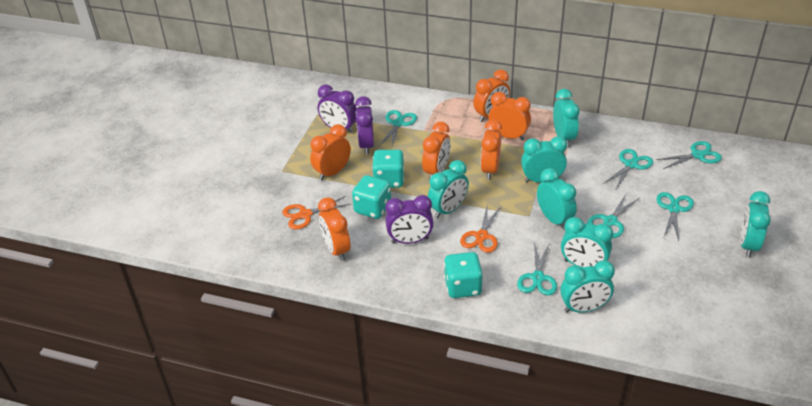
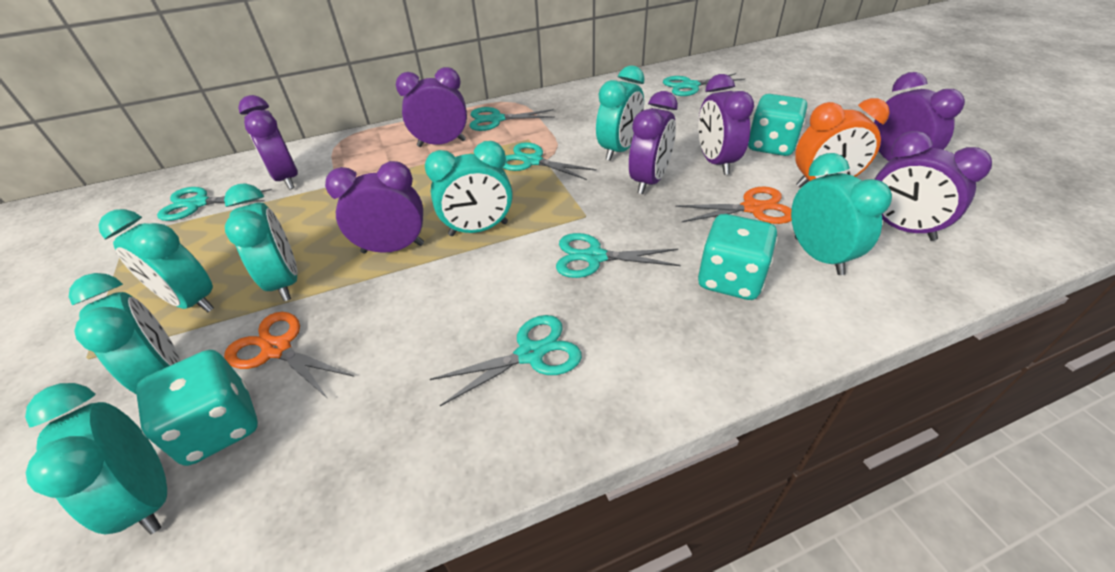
orange clock: 6 -> 1
purple clock: 3 -> 7

